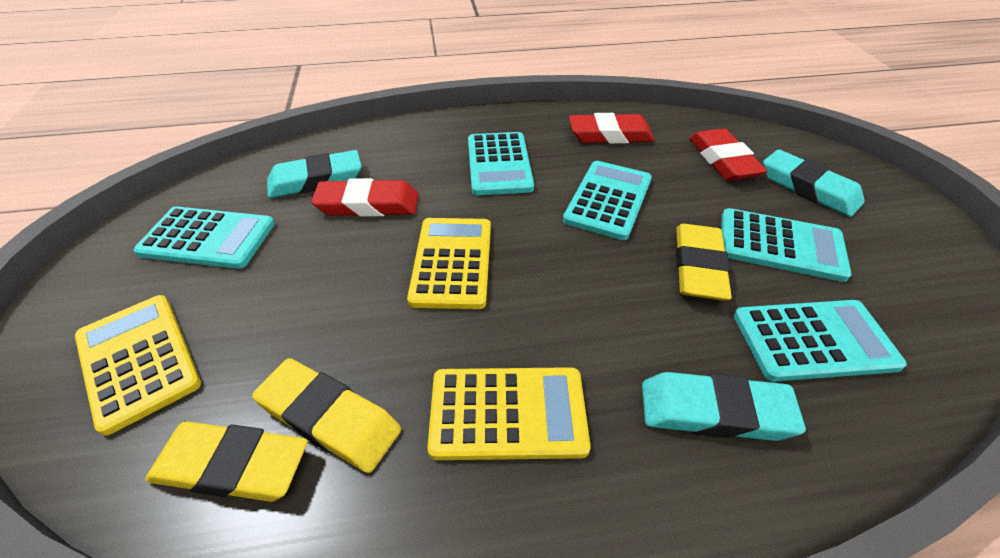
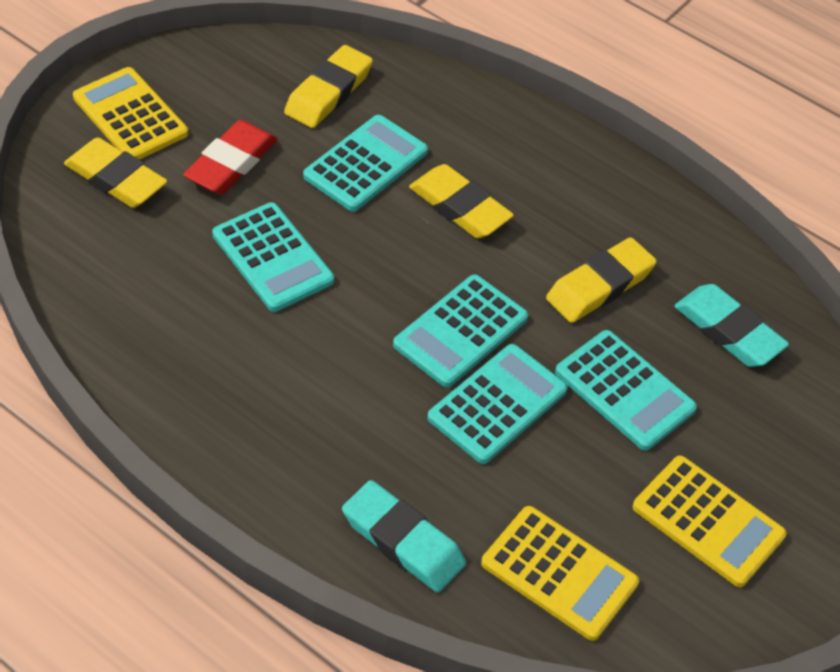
red eraser: 3 -> 1
turquoise eraser: 3 -> 2
yellow eraser: 3 -> 4

